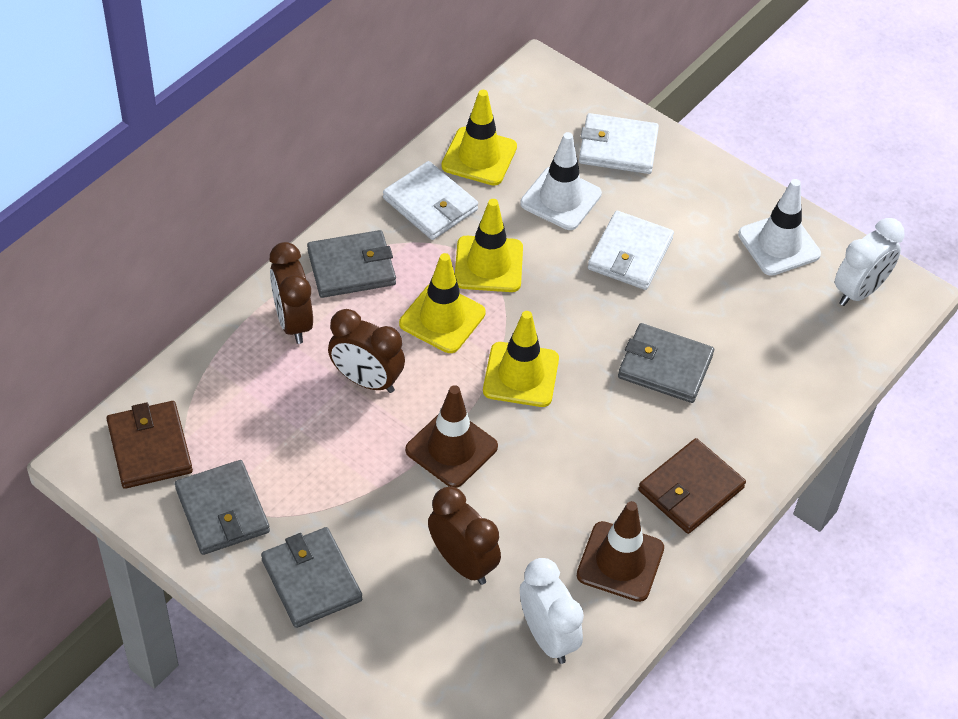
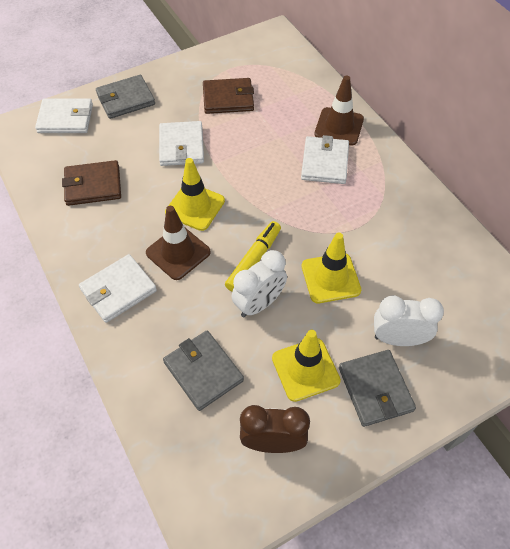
brown clock: 3 -> 1
grey wallet: 4 -> 3
white traffic cone: 2 -> 0
white wallet: 3 -> 4
yellow marker: 0 -> 1
yellow traffic cone: 4 -> 3

